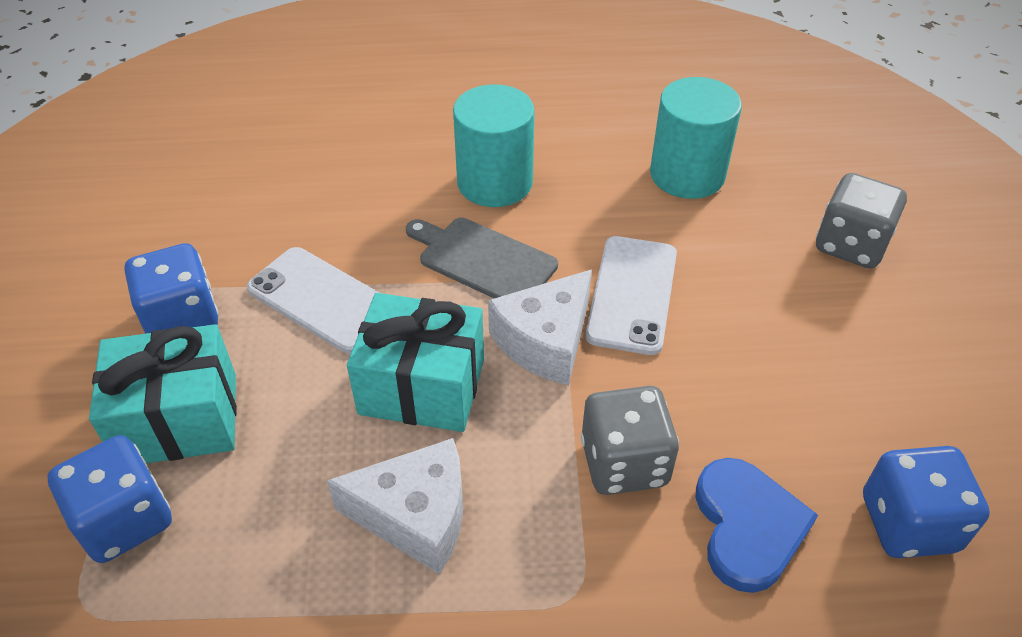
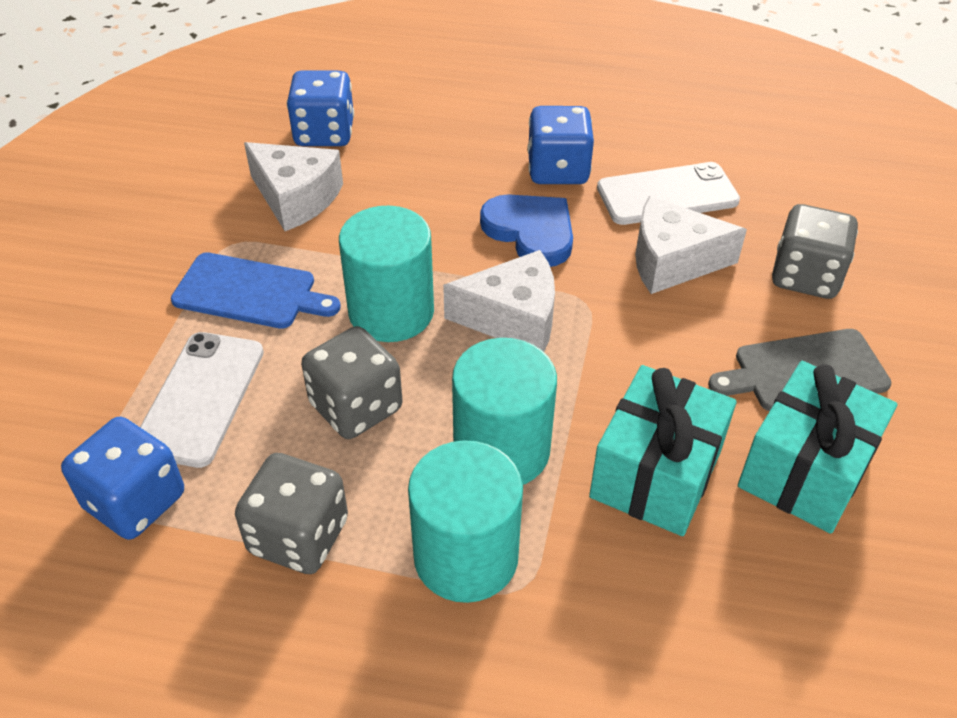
blue cutting board: 0 -> 1
grey dice: 2 -> 3
turquoise cylinder: 2 -> 3
white cheese: 2 -> 3

